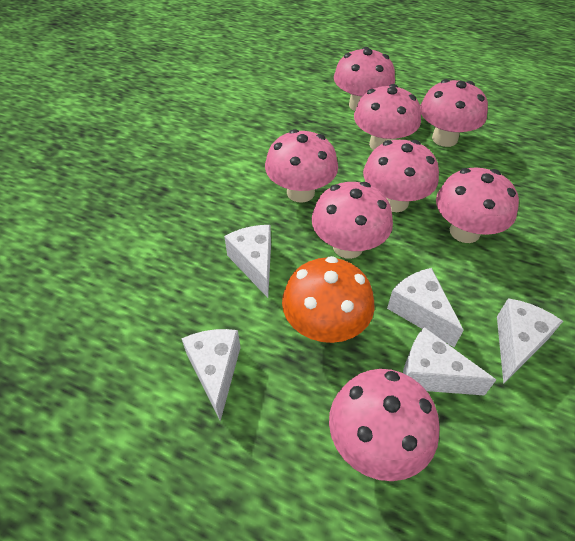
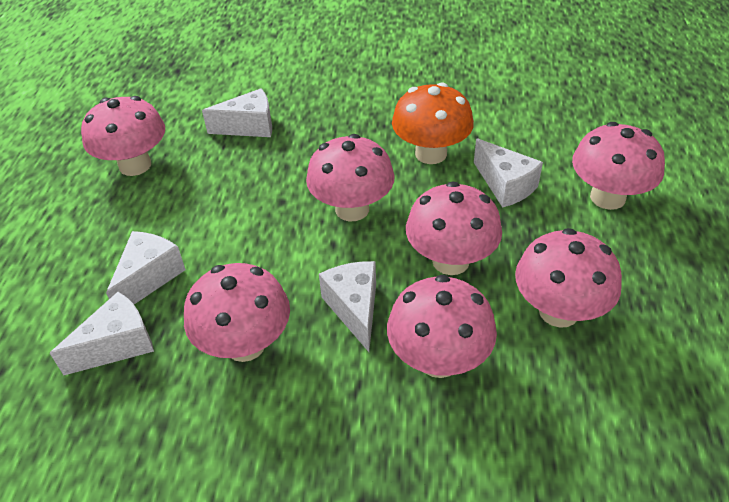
pink mushroom: 8 -> 7

